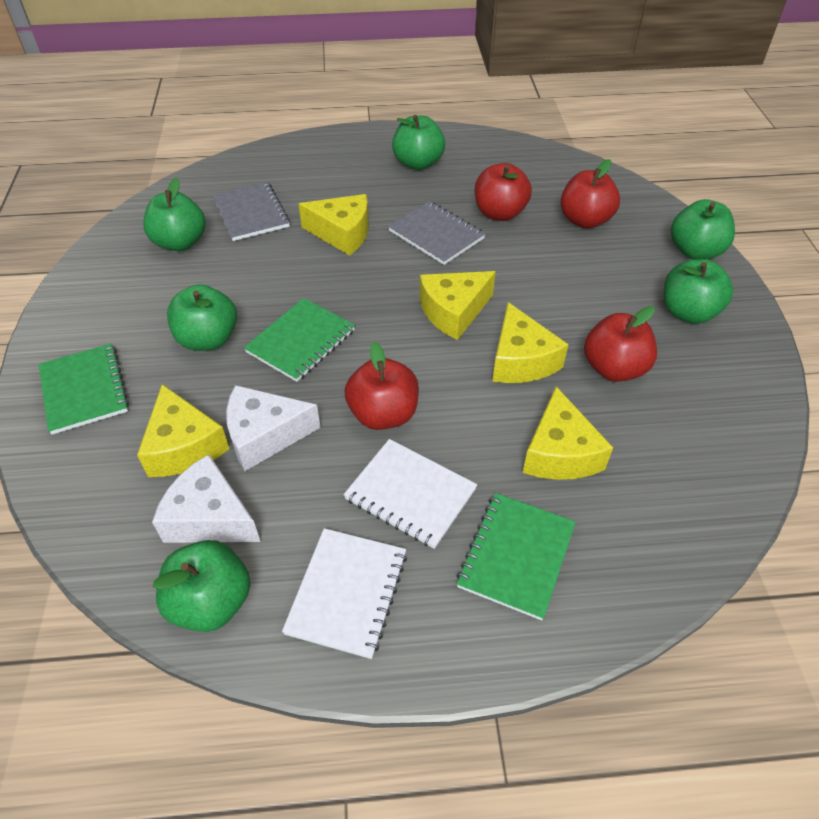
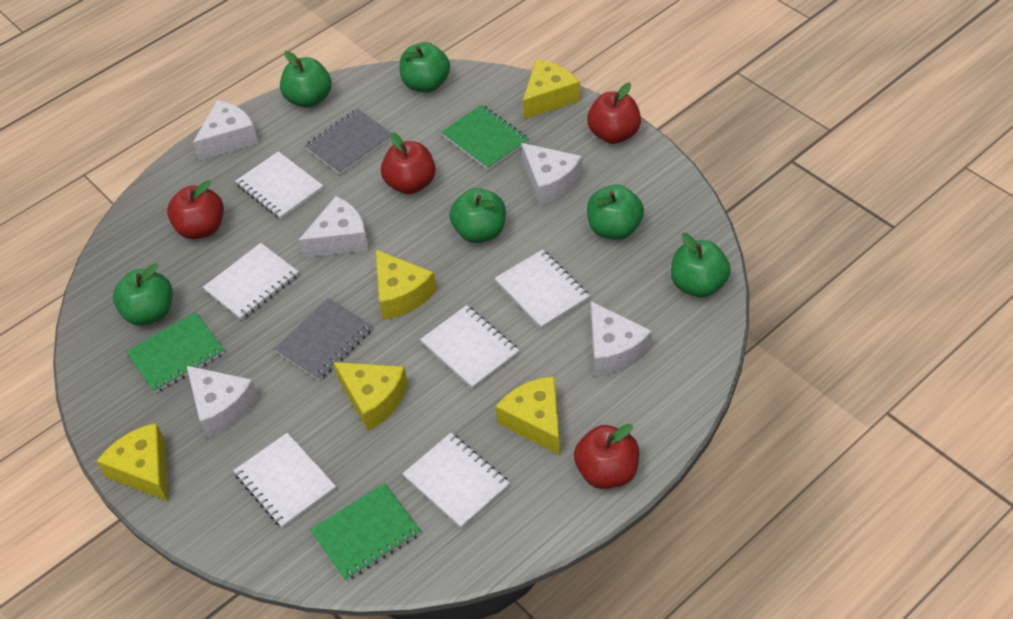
white cheese: 2 -> 5
white notebook: 2 -> 6

